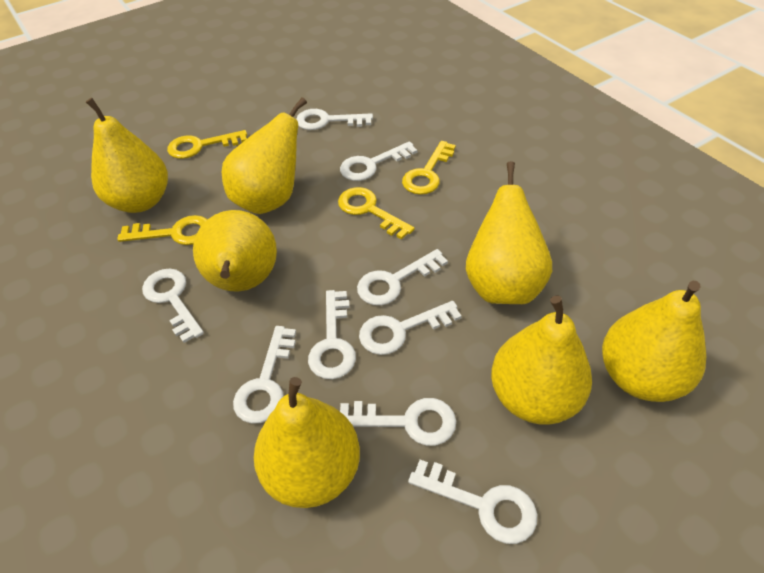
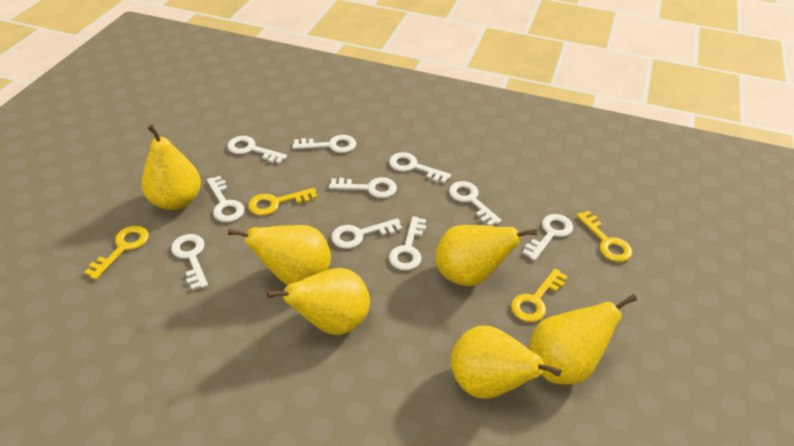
white key: 9 -> 10
yellow pear: 7 -> 6

